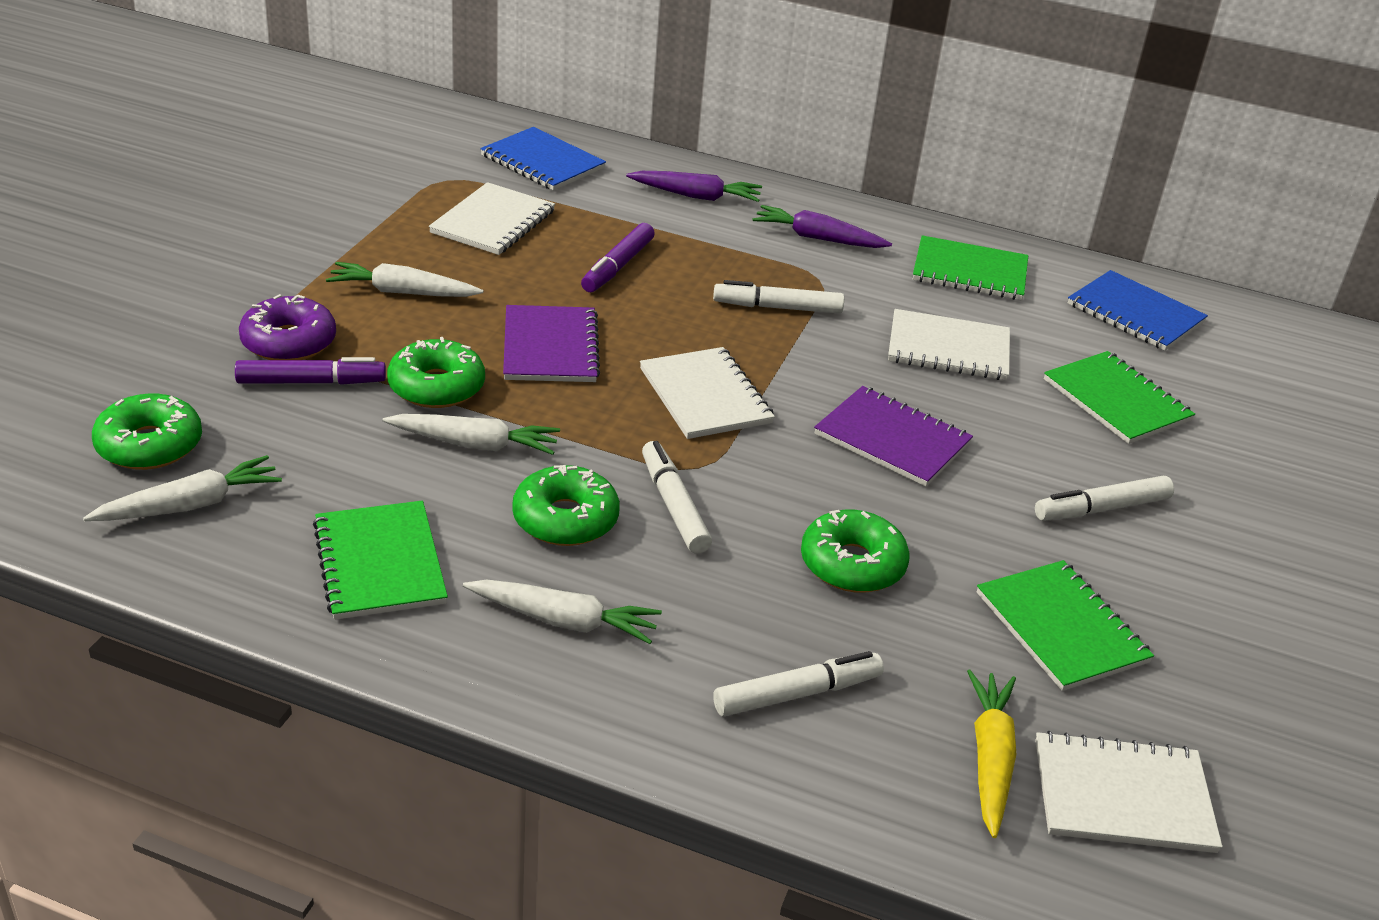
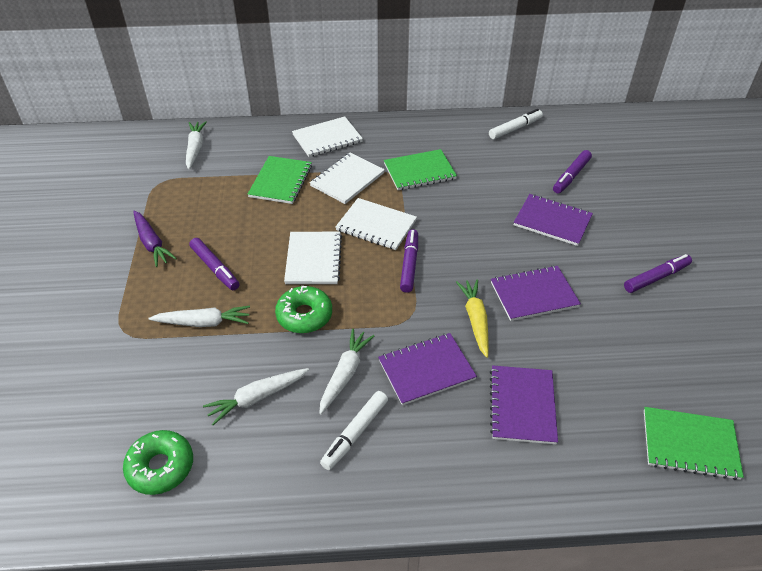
blue notebook: 2 -> 0
green donut: 4 -> 2
green notebook: 4 -> 3
purple carrot: 2 -> 1
purple donut: 1 -> 0
purple marker: 2 -> 4
purple notebook: 2 -> 4
white marker: 4 -> 2

